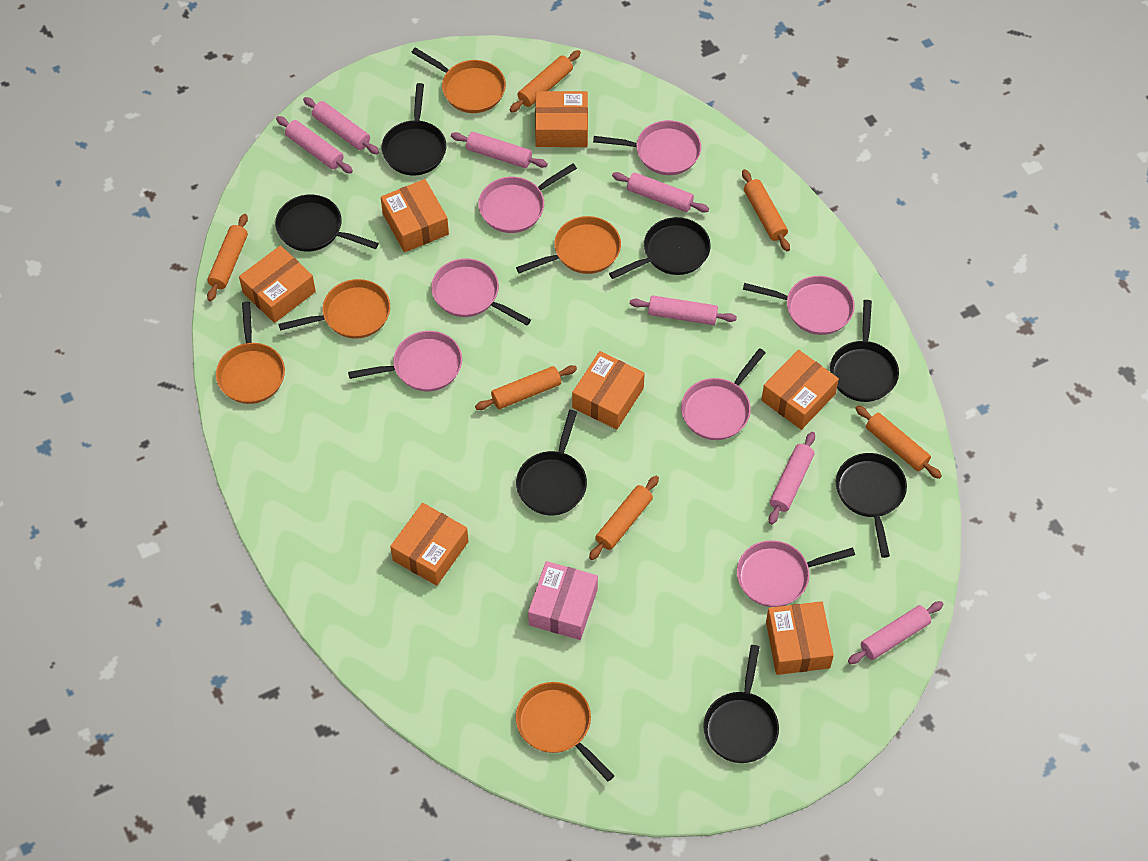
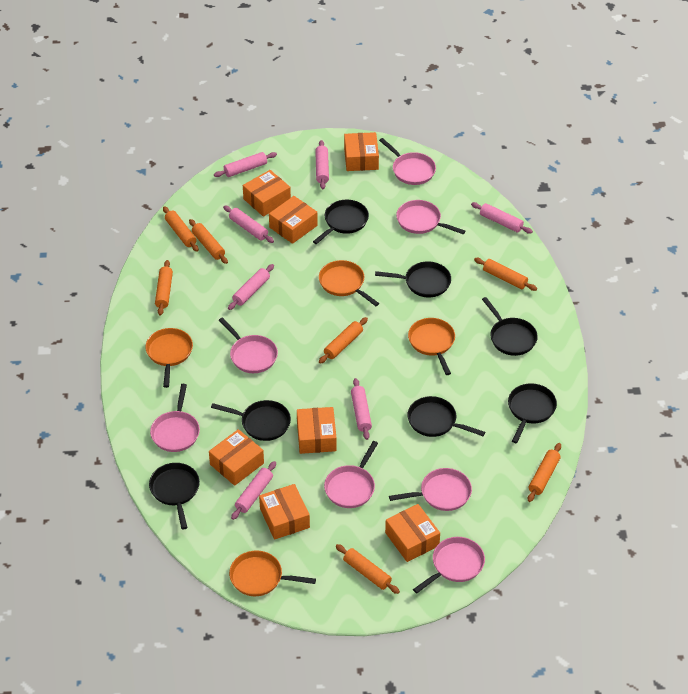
orange pan: 5 -> 4
orange rolling pin: 6 -> 7
pink box: 1 -> 0

